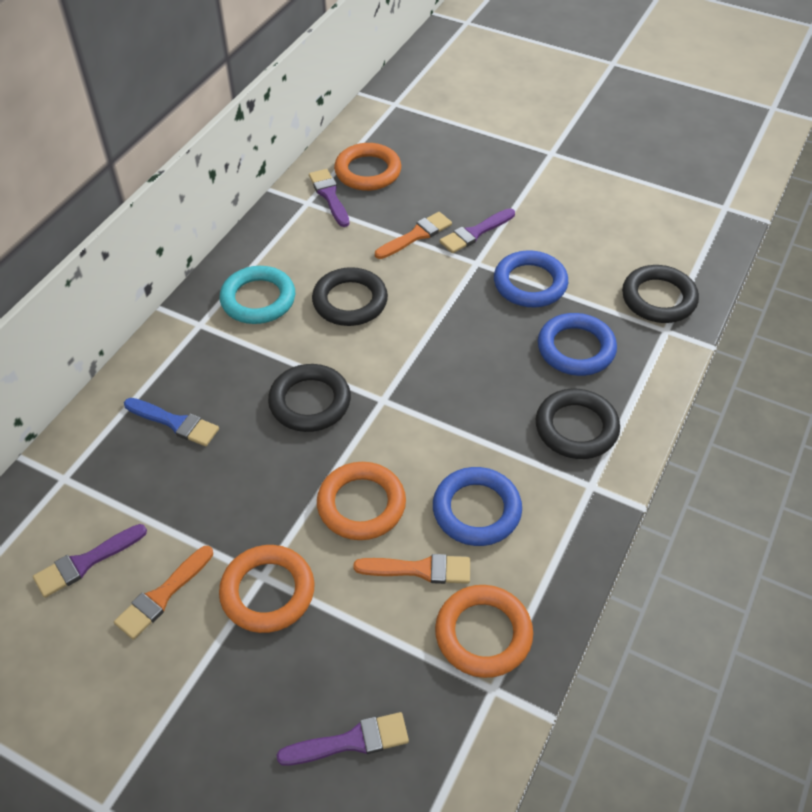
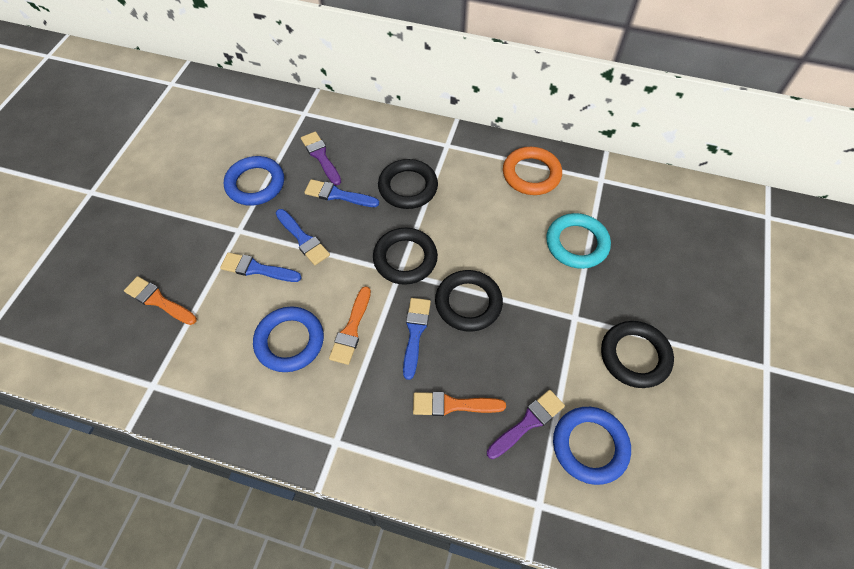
blue brush: 1 -> 4
orange ring: 4 -> 1
purple brush: 4 -> 2

